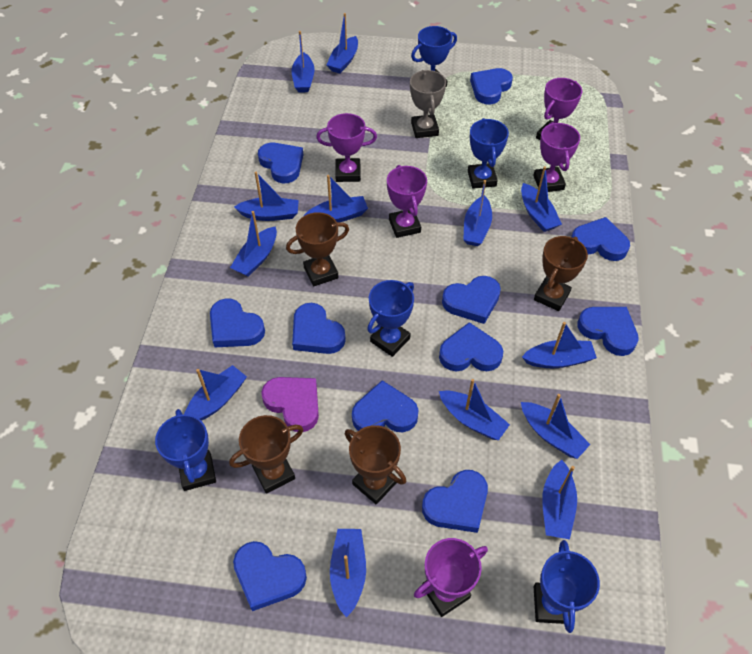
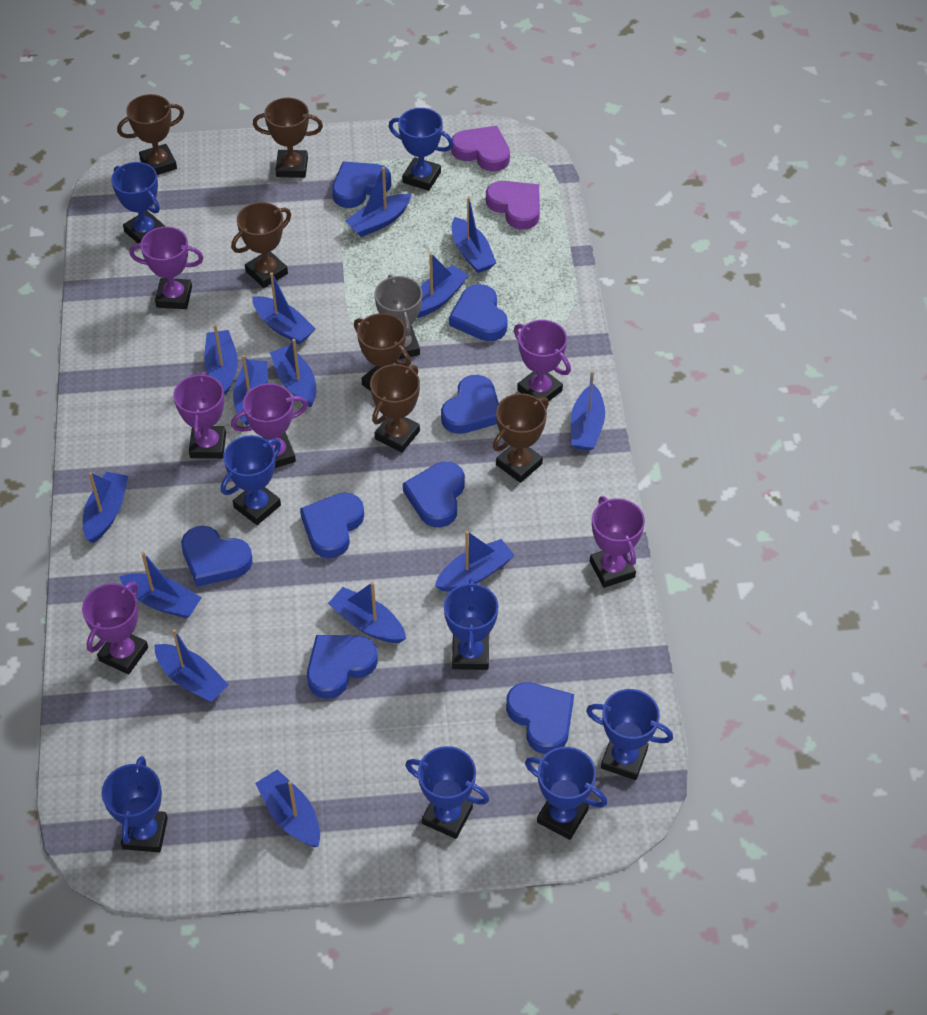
blue boat: 13 -> 14
blue heart: 11 -> 8
blue trophy: 5 -> 8
brown trophy: 4 -> 6
purple heart: 1 -> 2
purple trophy: 5 -> 6

